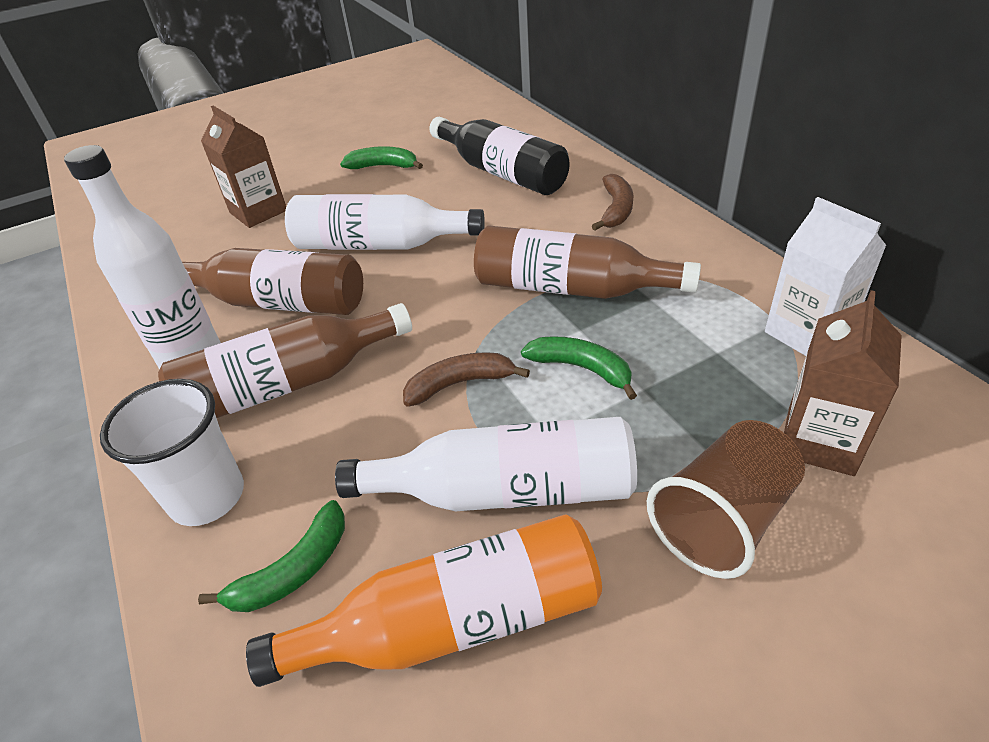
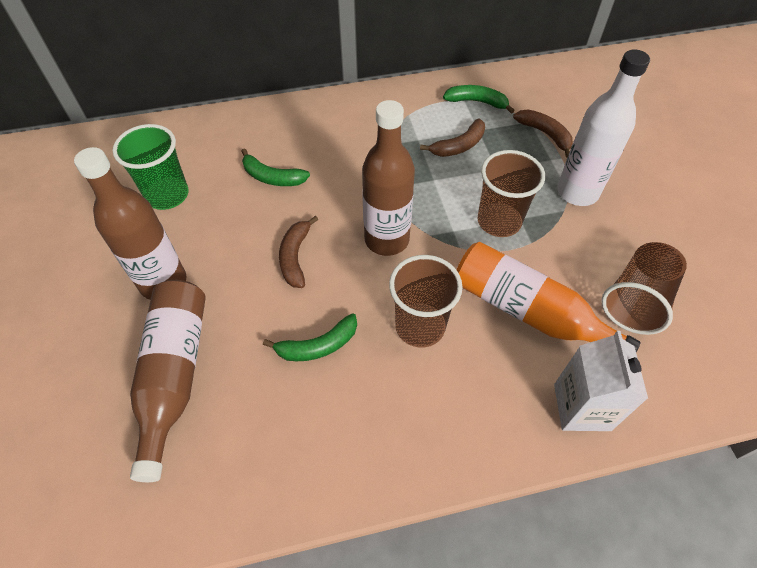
black bottle: 1 -> 0
brown banana: 2 -> 3
brown carton: 2 -> 0
brown cup: 1 -> 3
green cup: 0 -> 1
white bottle: 3 -> 1
white cup: 1 -> 0

